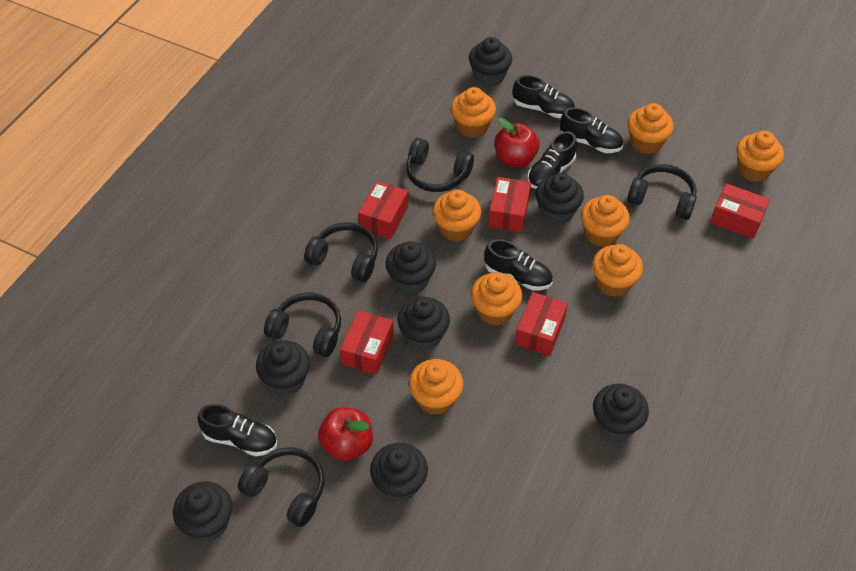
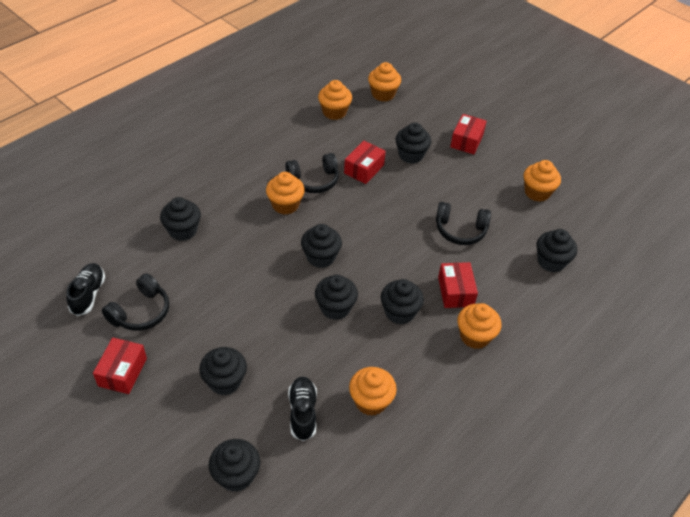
black headphones: 5 -> 3
black shoe: 5 -> 2
orange cupcake: 8 -> 6
red apple: 2 -> 0
red box: 5 -> 4

